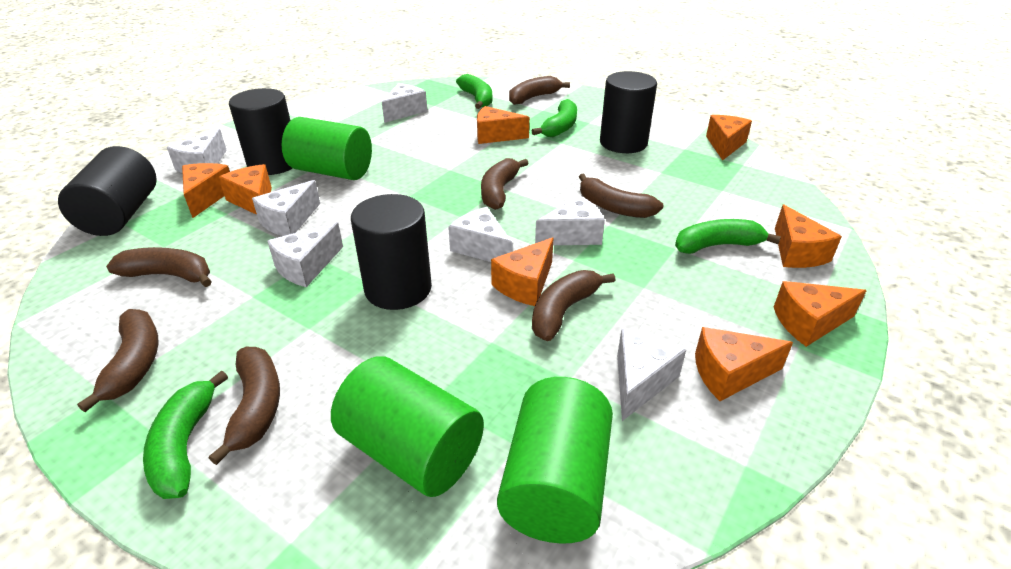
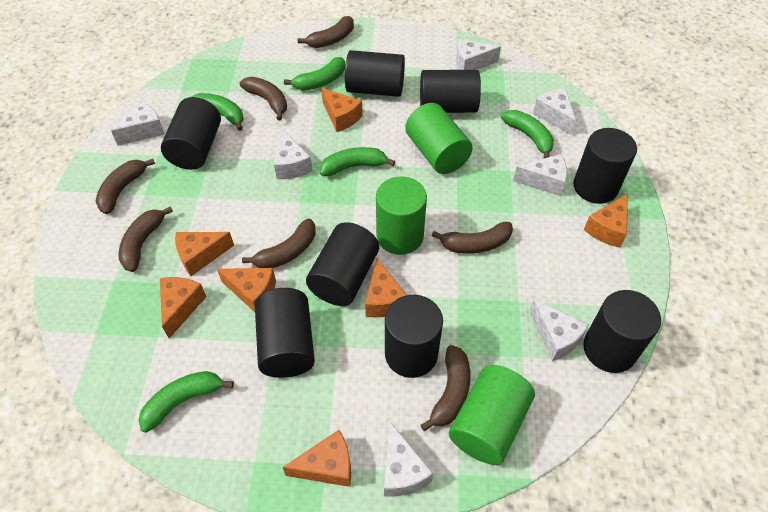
black cylinder: 4 -> 8
green banana: 4 -> 5
orange cheese: 8 -> 7

